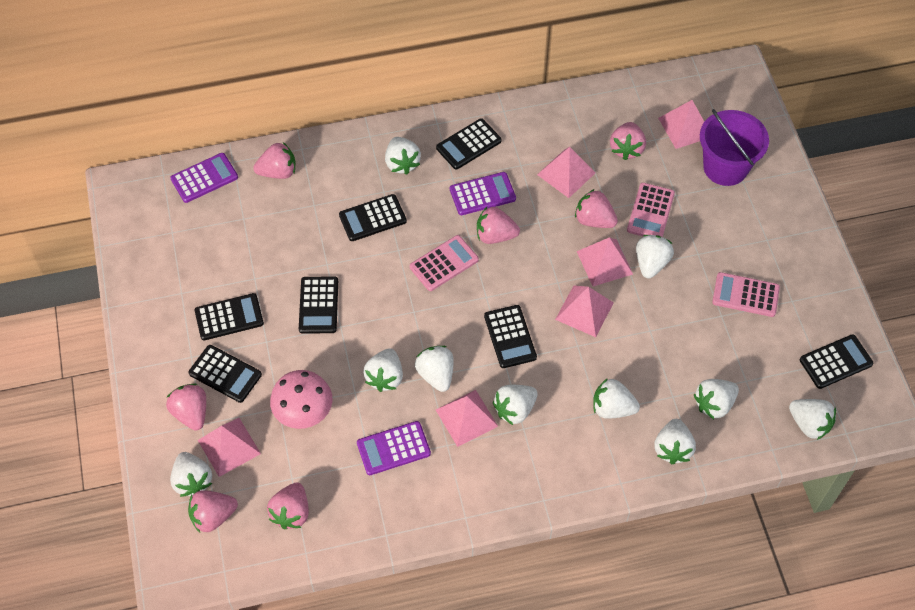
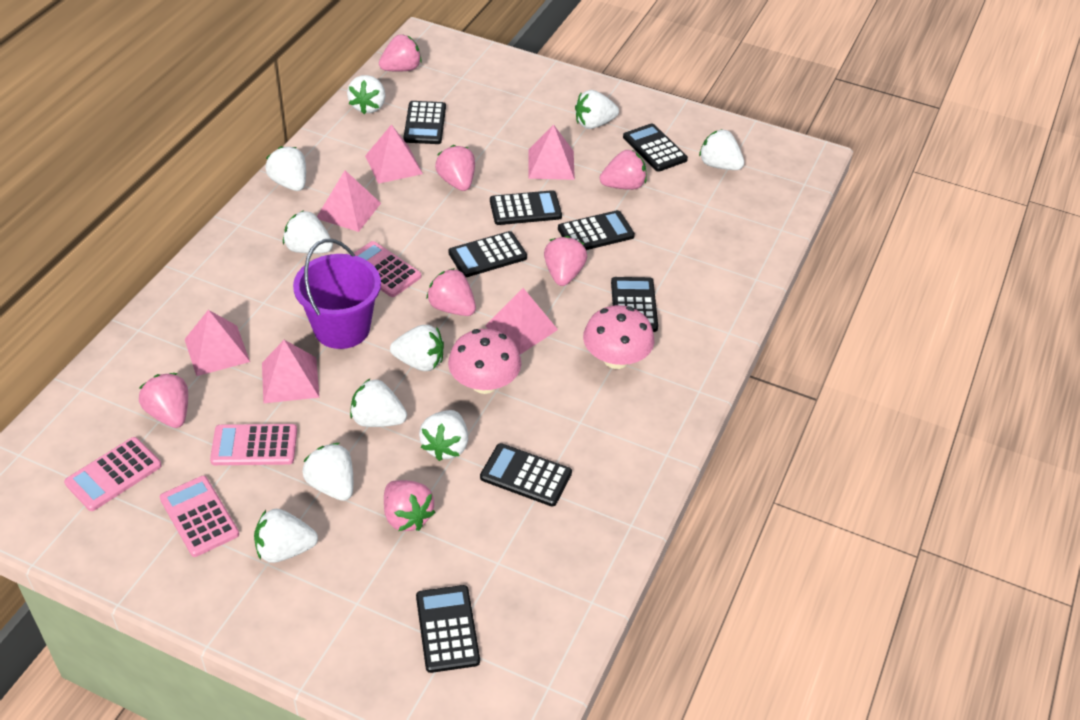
black calculator: 7 -> 8
pink calculator: 3 -> 4
pink mushroom: 1 -> 2
purple calculator: 3 -> 0

